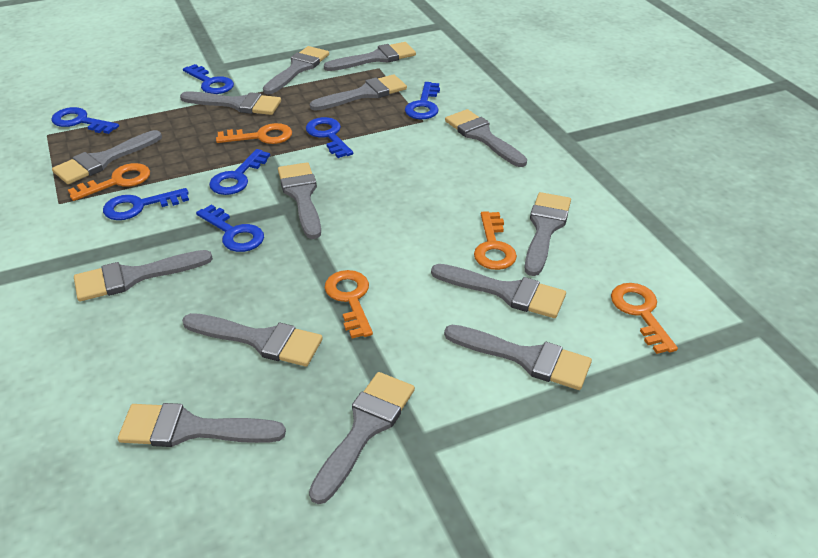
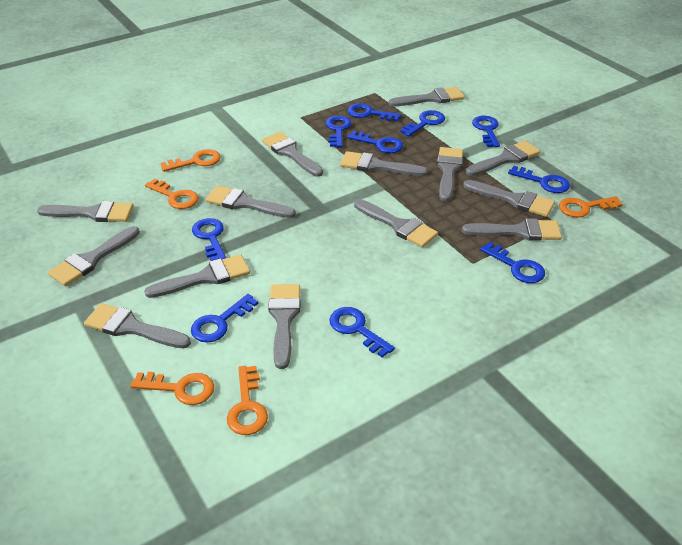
blue key: 7 -> 10

